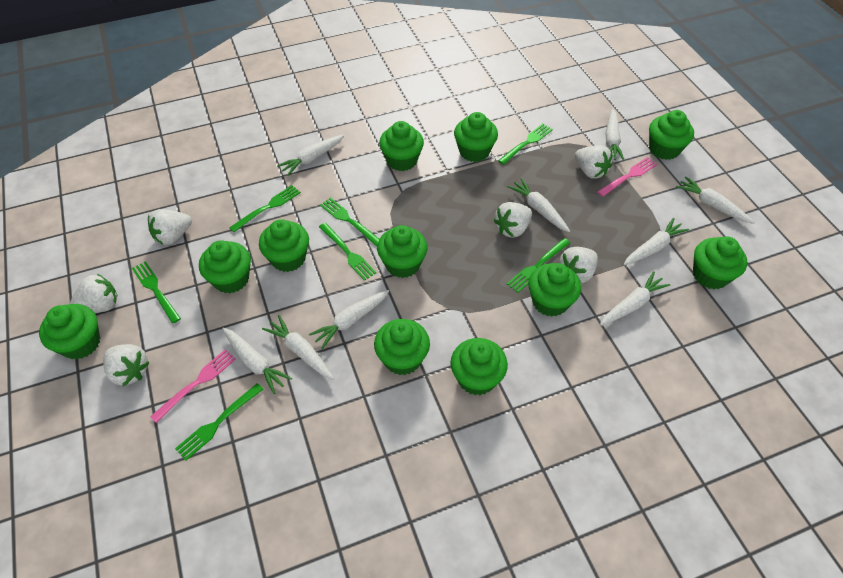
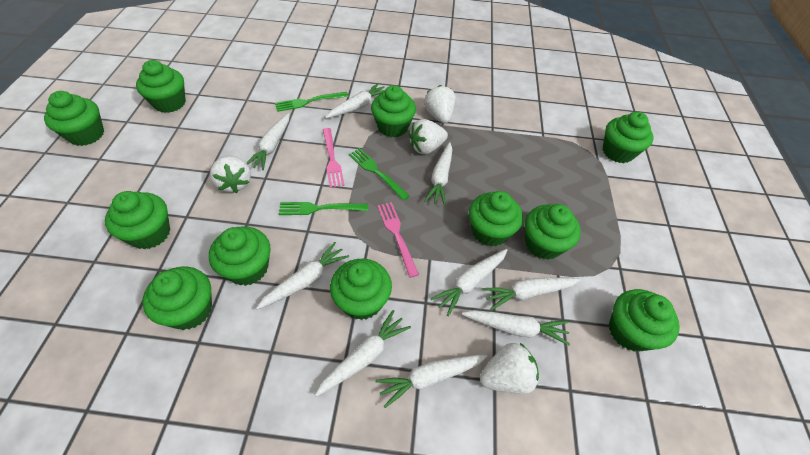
green fork: 7 -> 3
white strawberry: 6 -> 4

